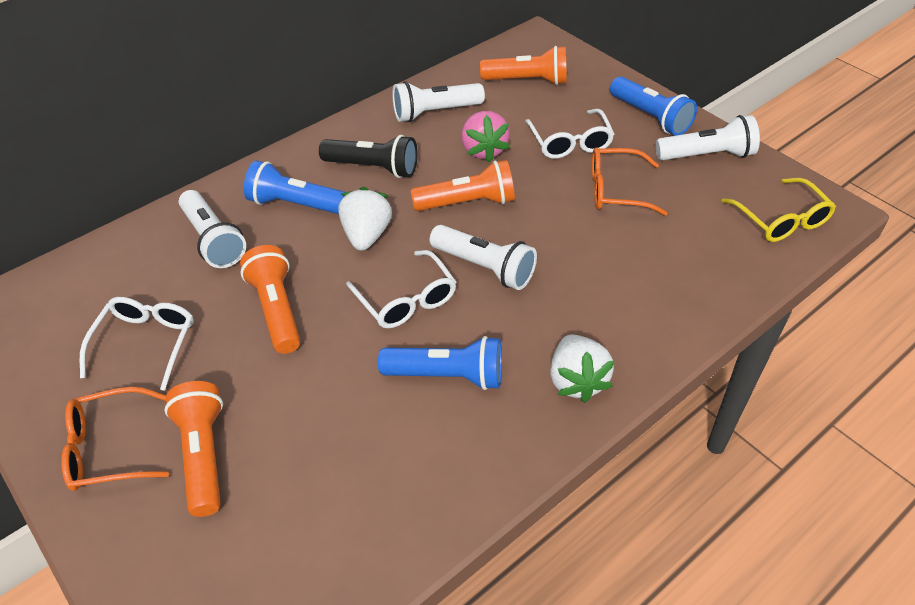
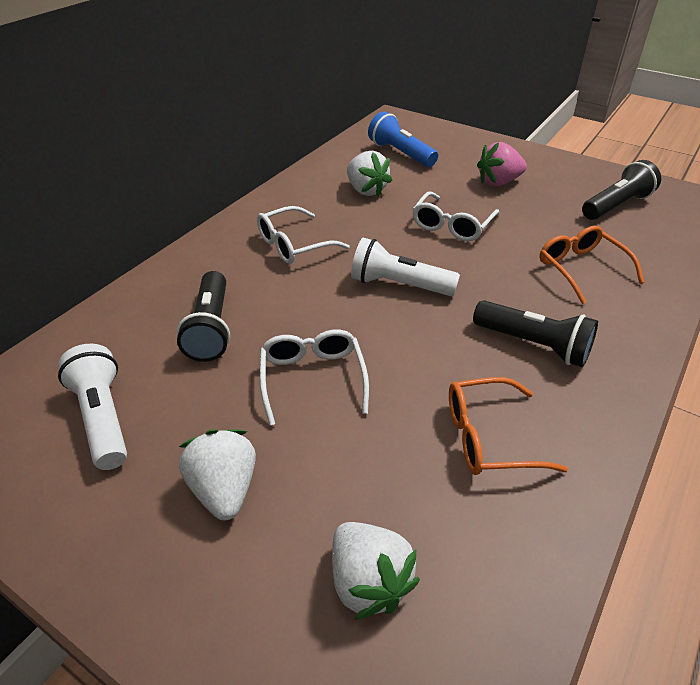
black flashlight: 1 -> 3
blue flashlight: 3 -> 1
orange flashlight: 4 -> 0
white flashlight: 4 -> 2
white strawberry: 2 -> 3
yellow glasses: 1 -> 0

